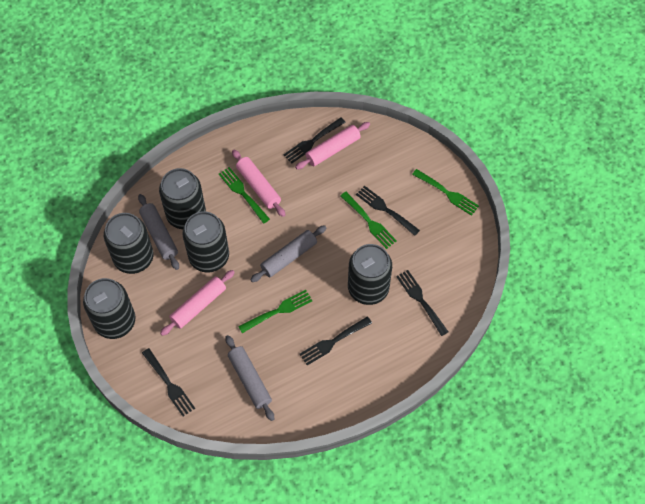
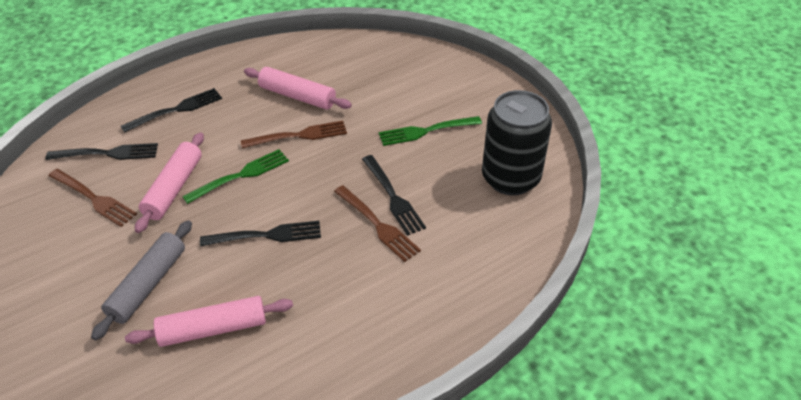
black can: 5 -> 1
black fork: 5 -> 4
brown fork: 0 -> 3
green fork: 4 -> 2
grey rolling pin: 3 -> 1

